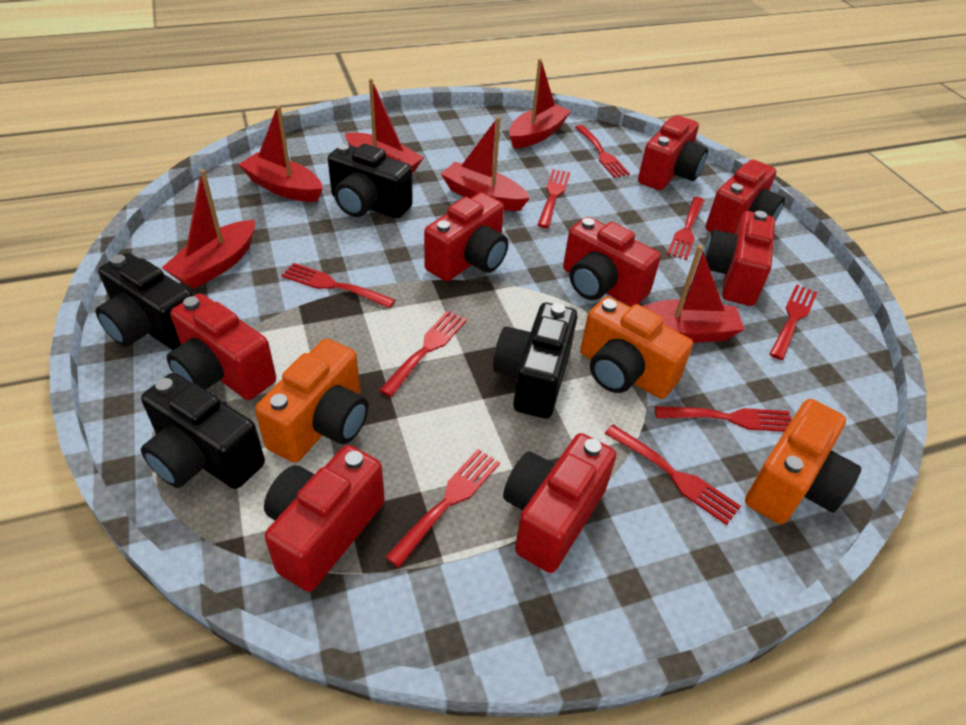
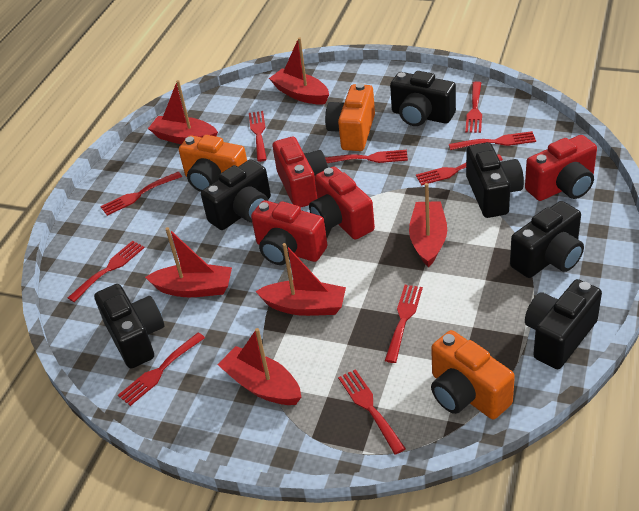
black camera: 4 -> 6
red camera: 8 -> 4
red fork: 9 -> 10

